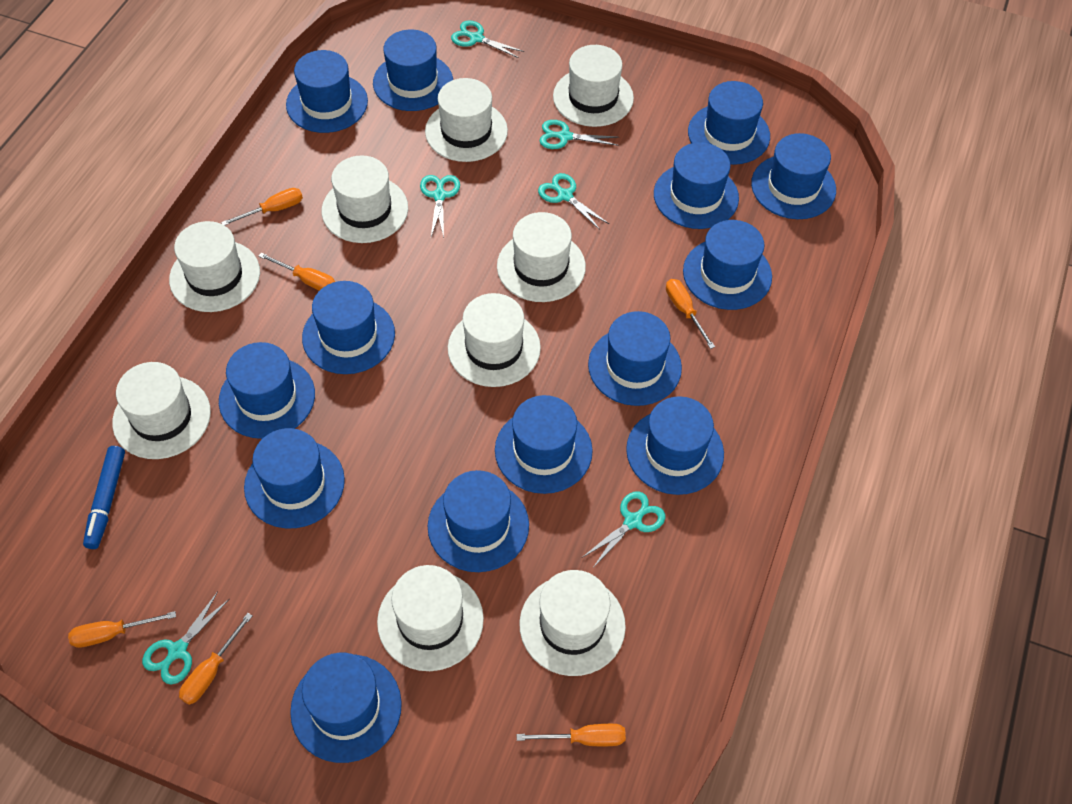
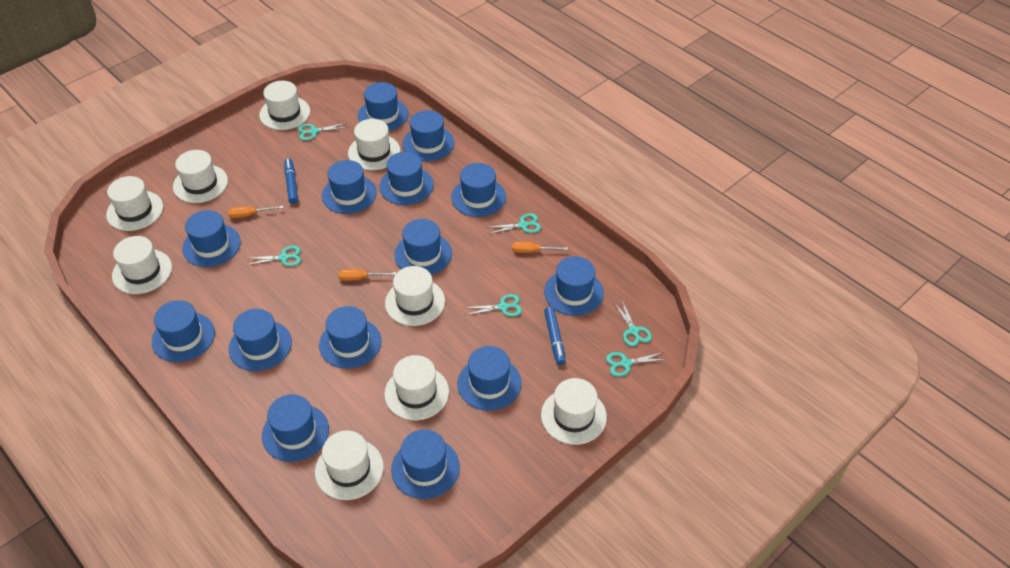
blue marker: 1 -> 2
orange screwdriver: 6 -> 3

